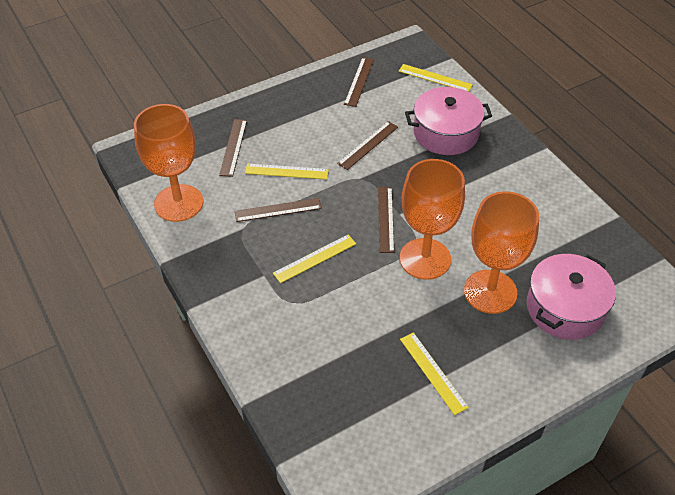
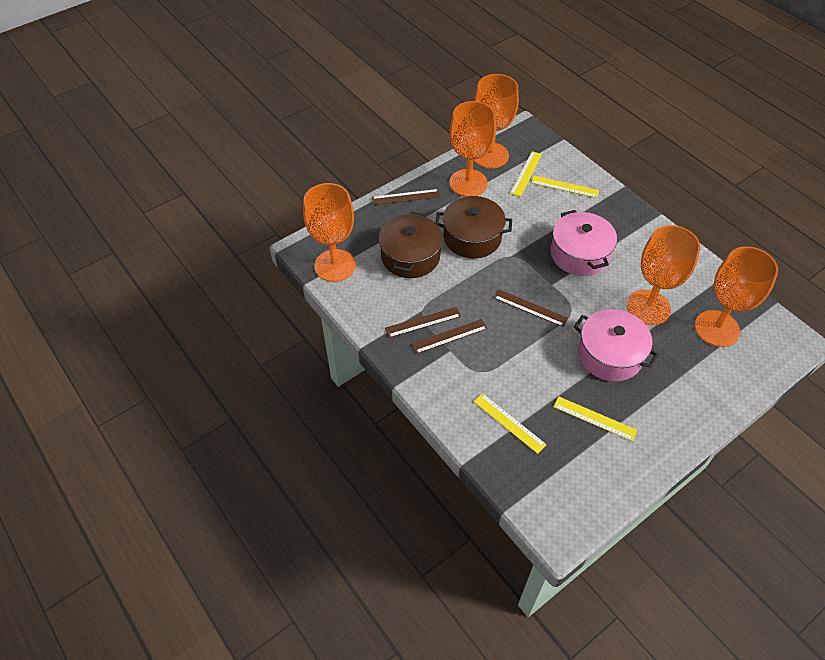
brown pot: 0 -> 2
brown ruler: 5 -> 4
orange goblet: 3 -> 5

